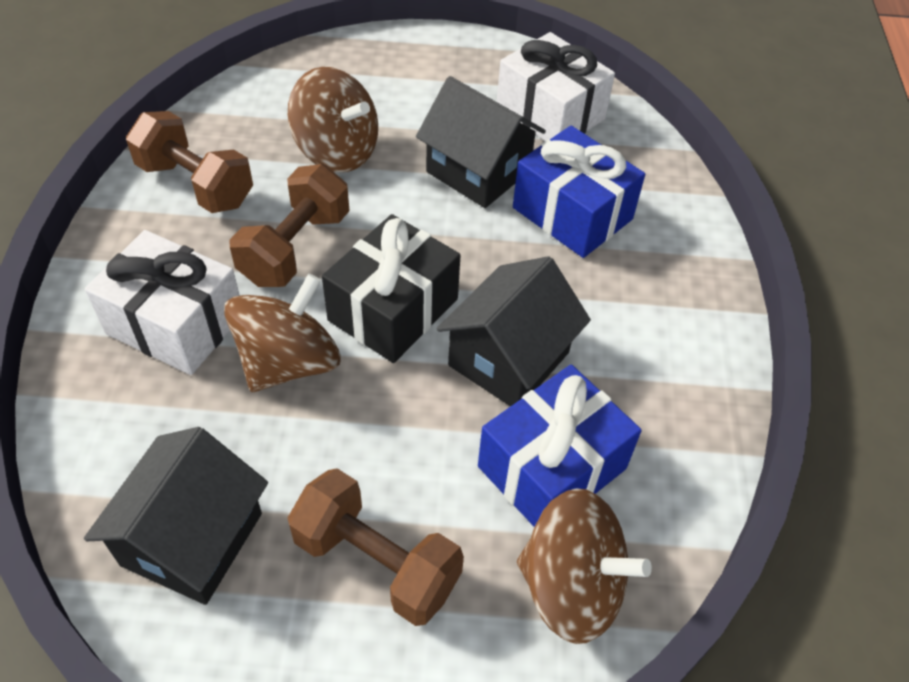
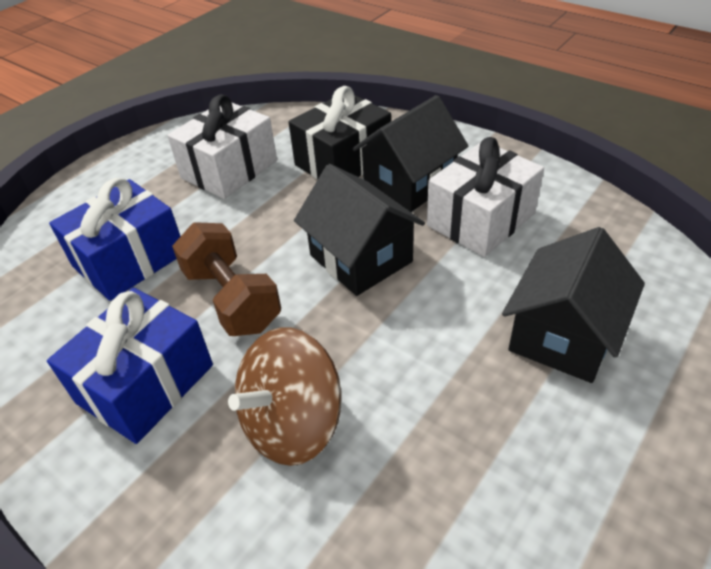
brown dumbbell: 3 -> 1
brown spinning top: 3 -> 1

